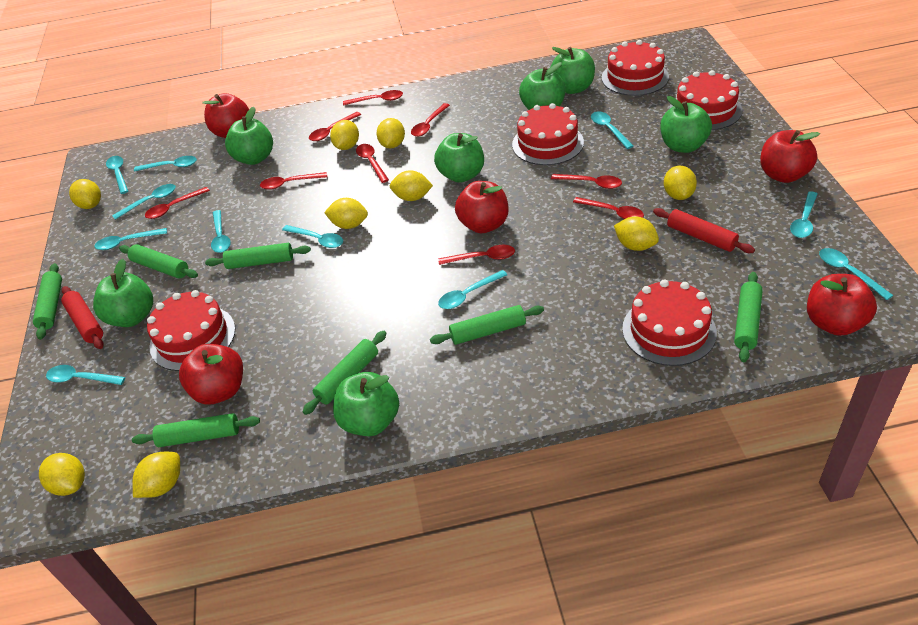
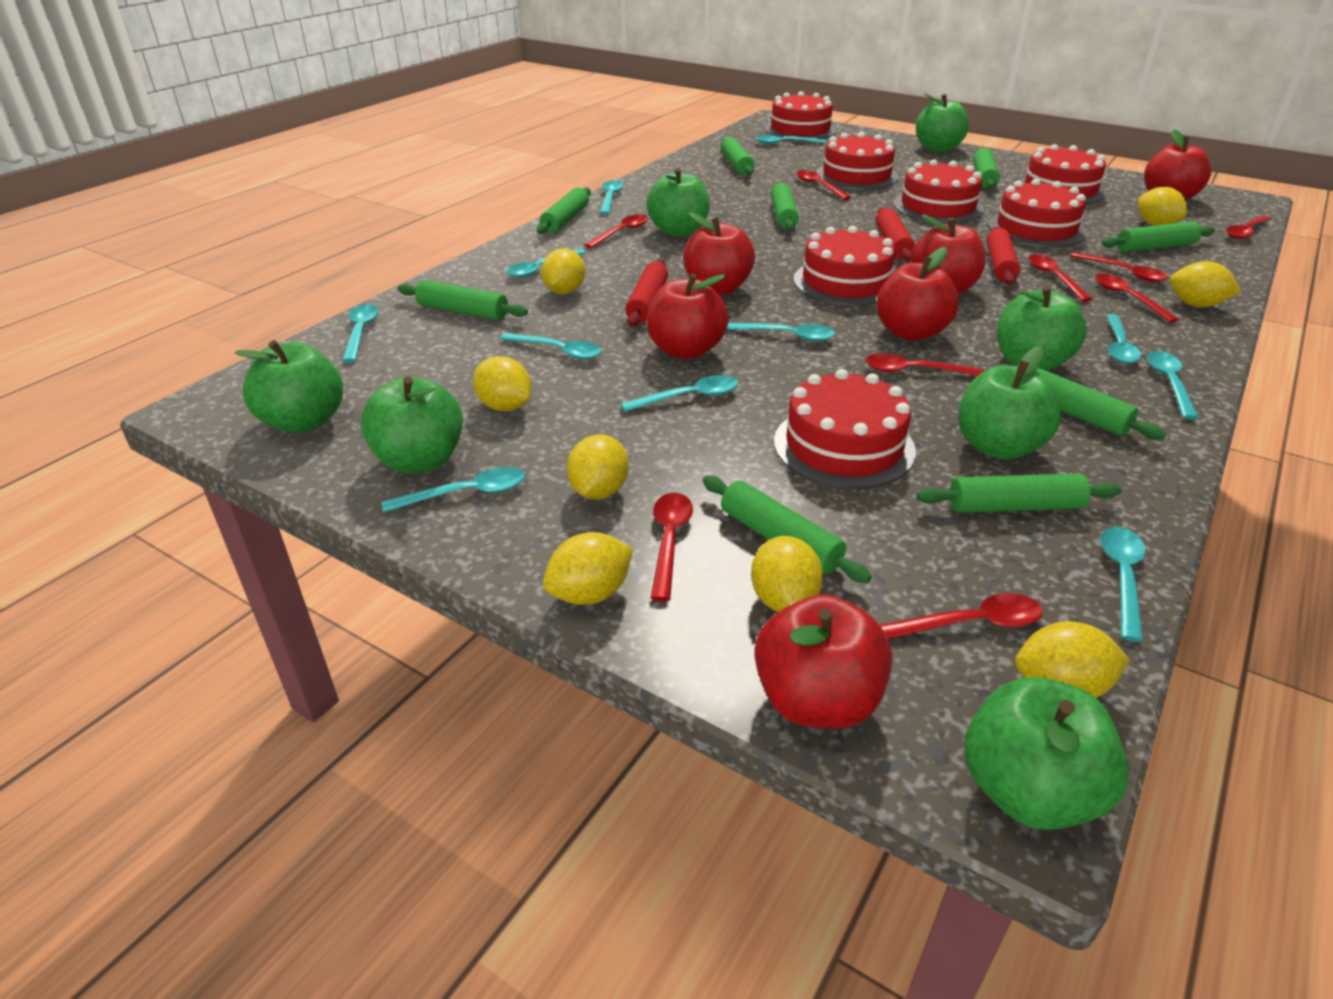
green rolling pin: 7 -> 9
red apple: 5 -> 6
red cake: 5 -> 7
red rolling pin: 2 -> 3
yellow lemon: 9 -> 8

